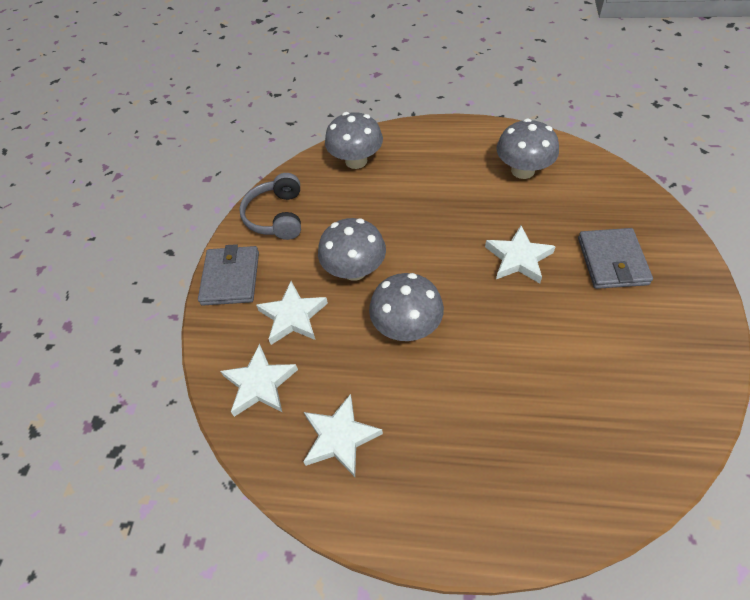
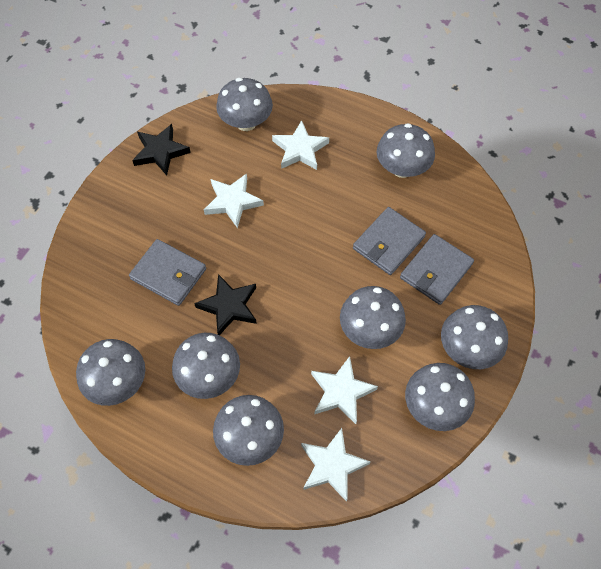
black star: 0 -> 2
grey headphones: 1 -> 0
grey mushroom: 4 -> 8
grey wallet: 2 -> 3

